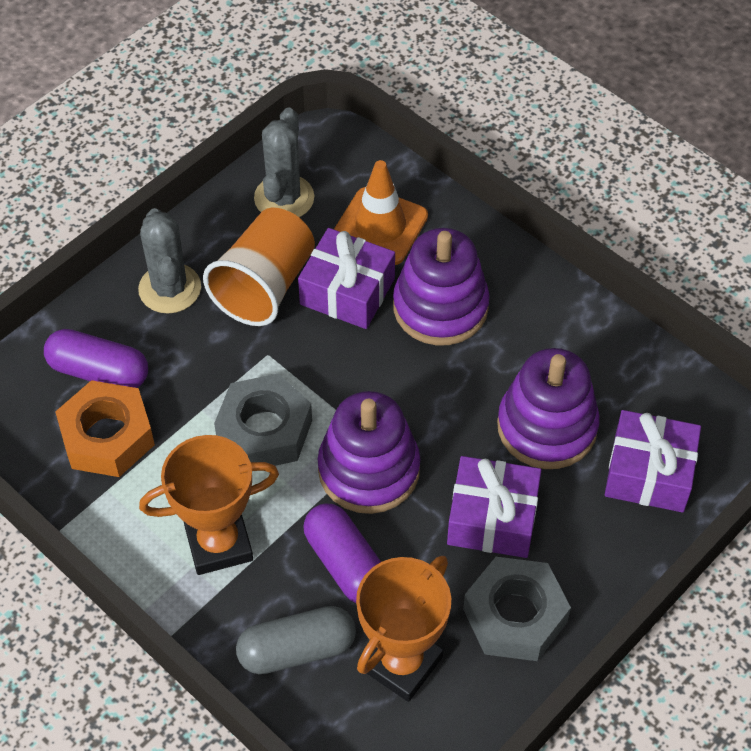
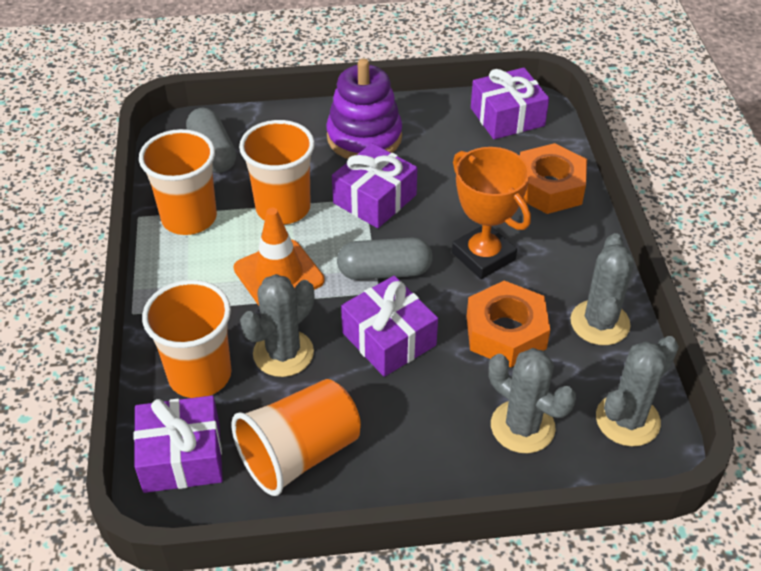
grey cactus: 2 -> 4
grey capsule: 1 -> 2
grey nut: 2 -> 0
orange cup: 1 -> 4
orange nut: 1 -> 2
orange trophy: 2 -> 1
purple capsule: 2 -> 0
purple gift: 3 -> 4
purple stacking toy: 3 -> 1

